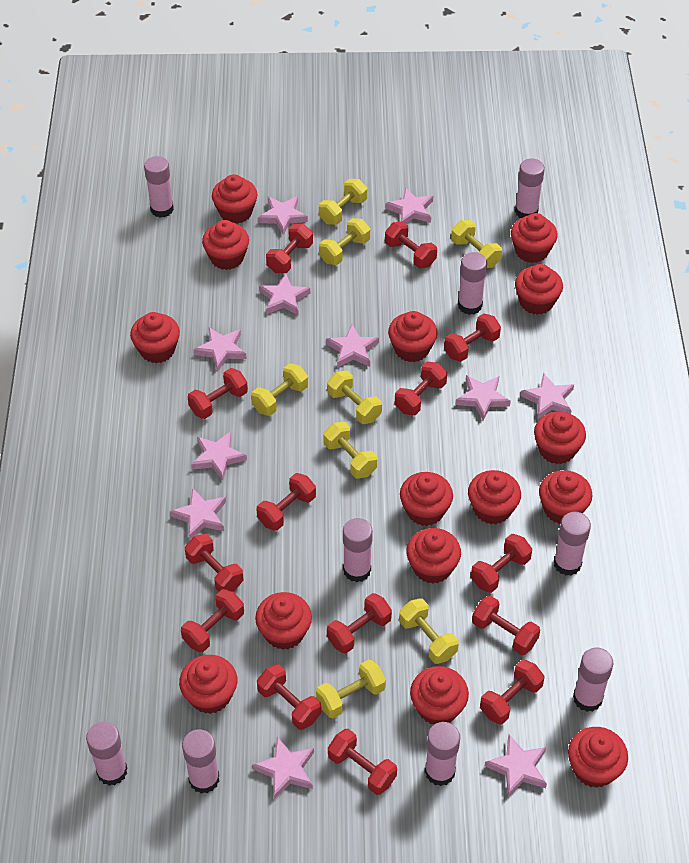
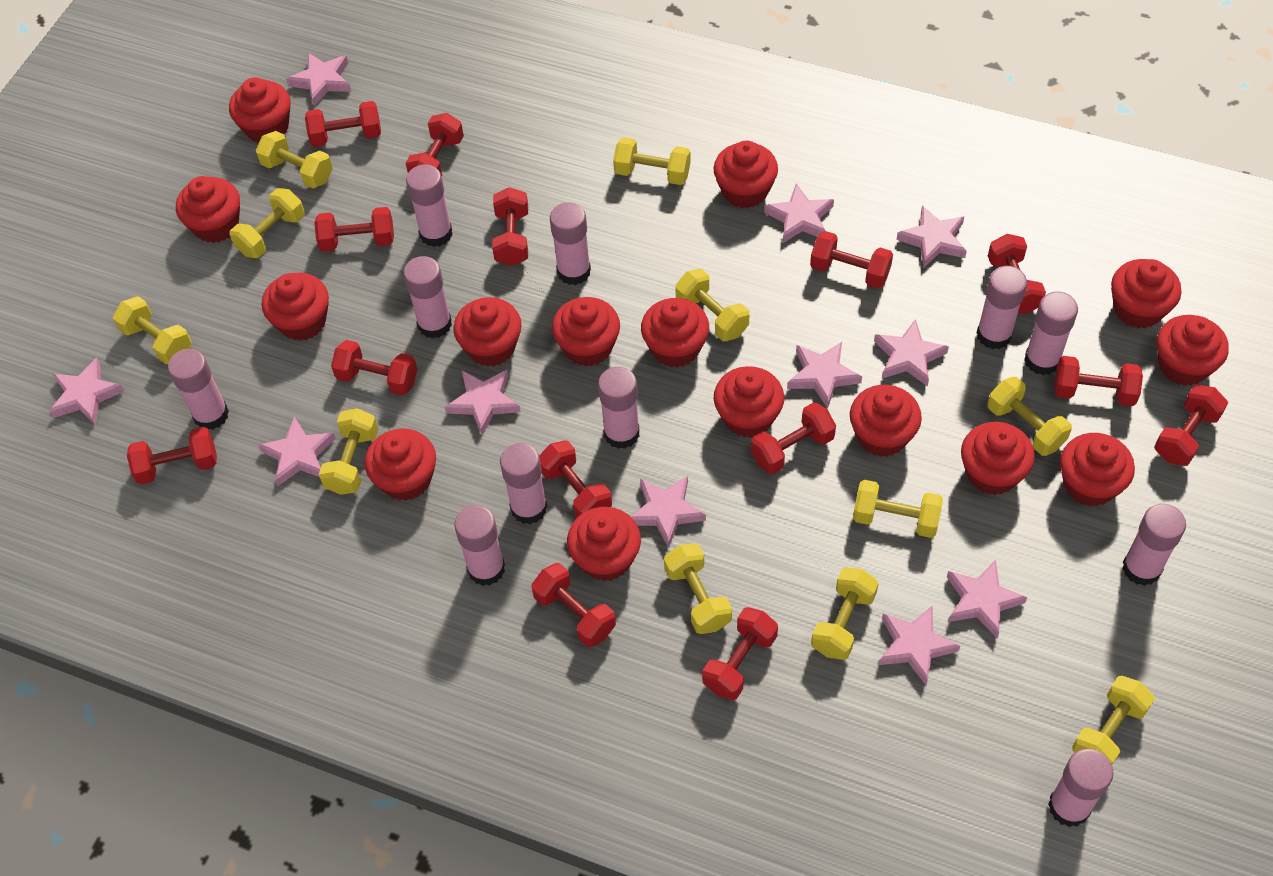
pink glue stick: 9 -> 11
yellow dumbbell: 8 -> 11

